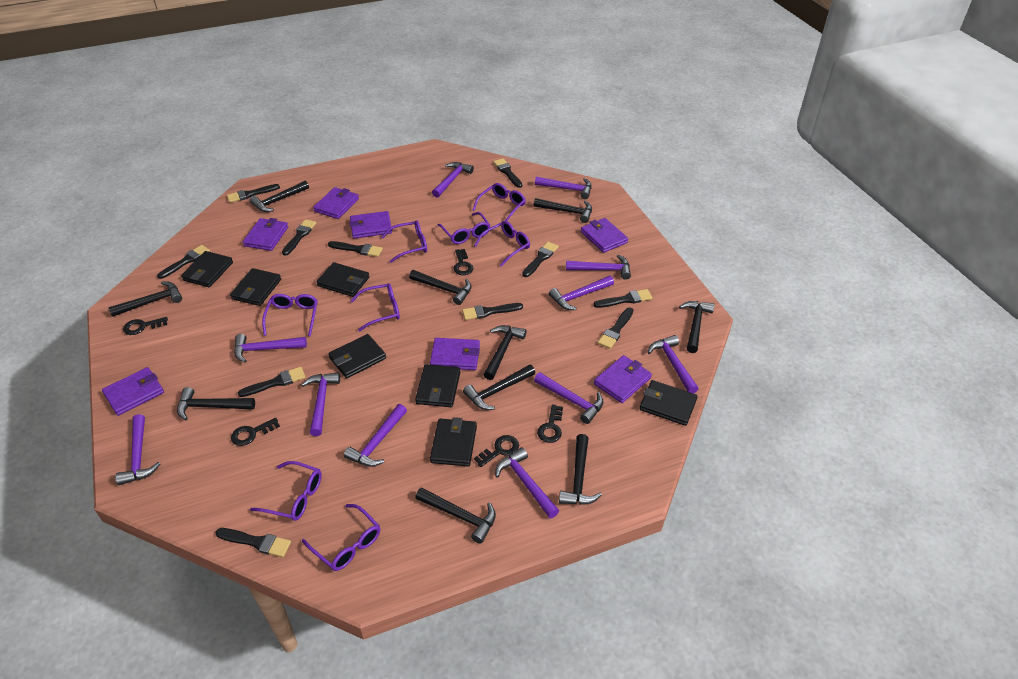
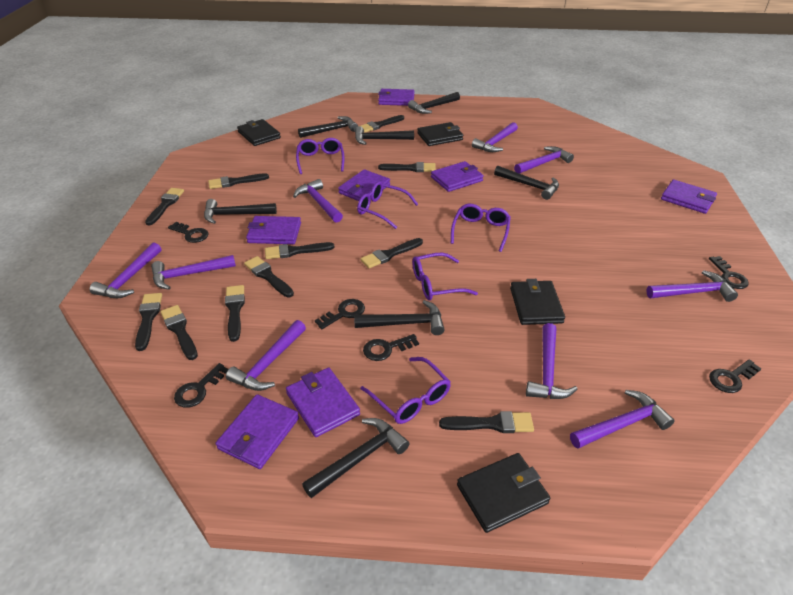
black hammer: 10 -> 7
black key: 5 -> 6
black wallet: 7 -> 4
purple glasses: 8 -> 5
purple hammer: 11 -> 9

